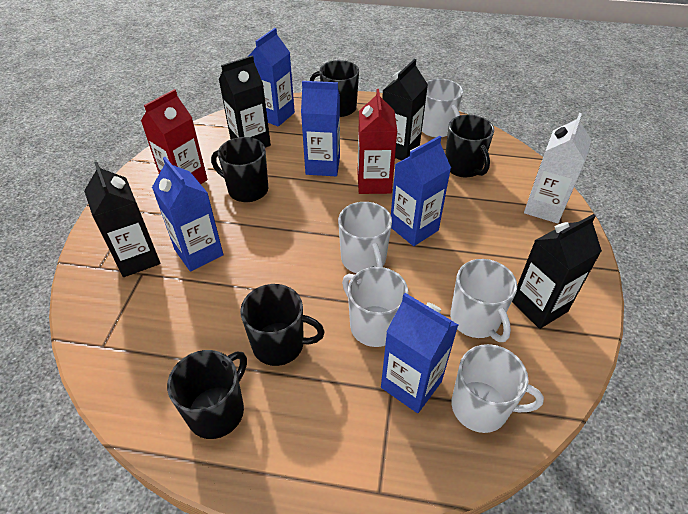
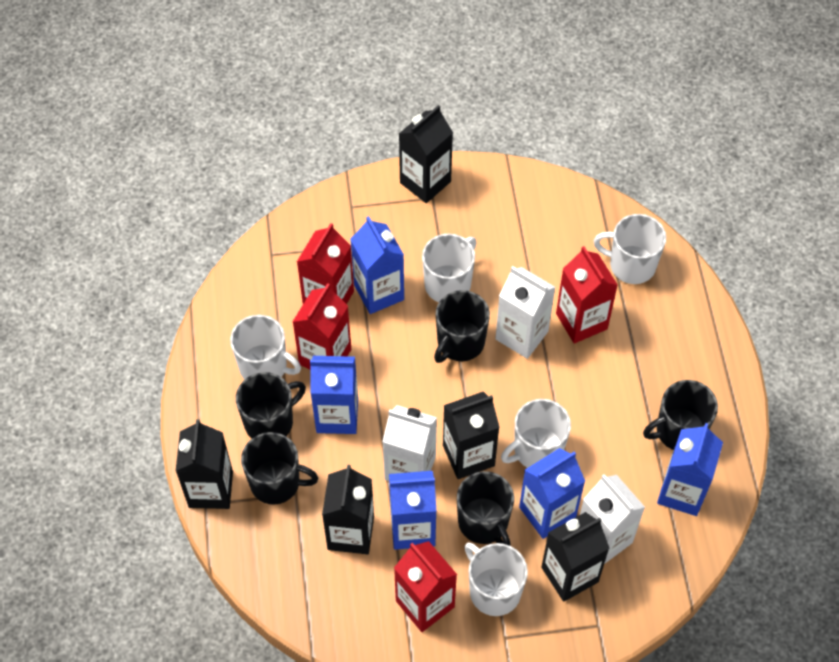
black carton: 4 -> 5
red carton: 2 -> 4
white carton: 1 -> 3

